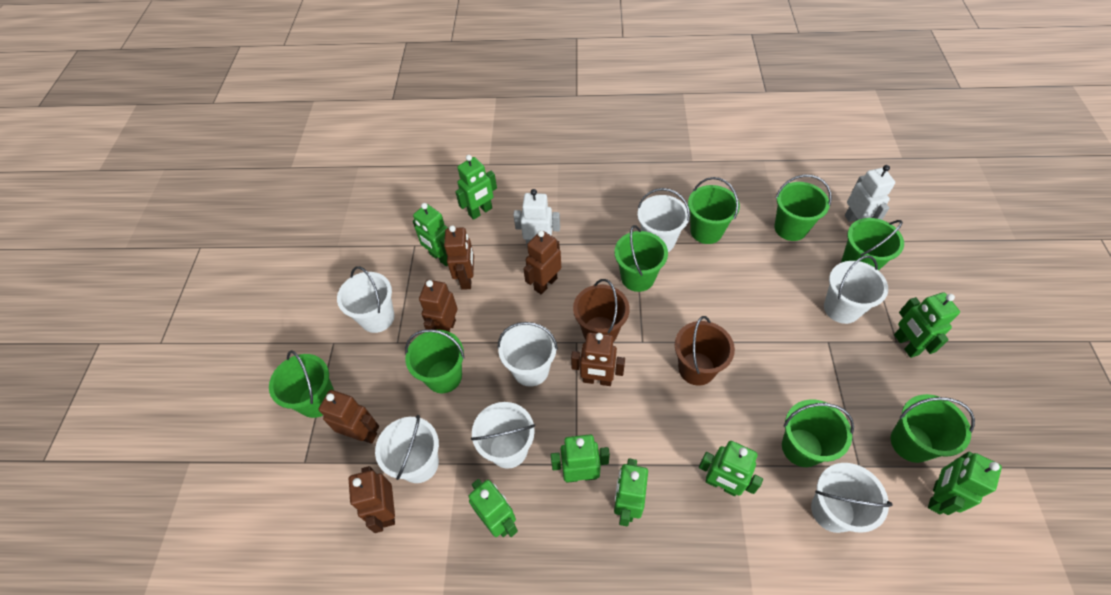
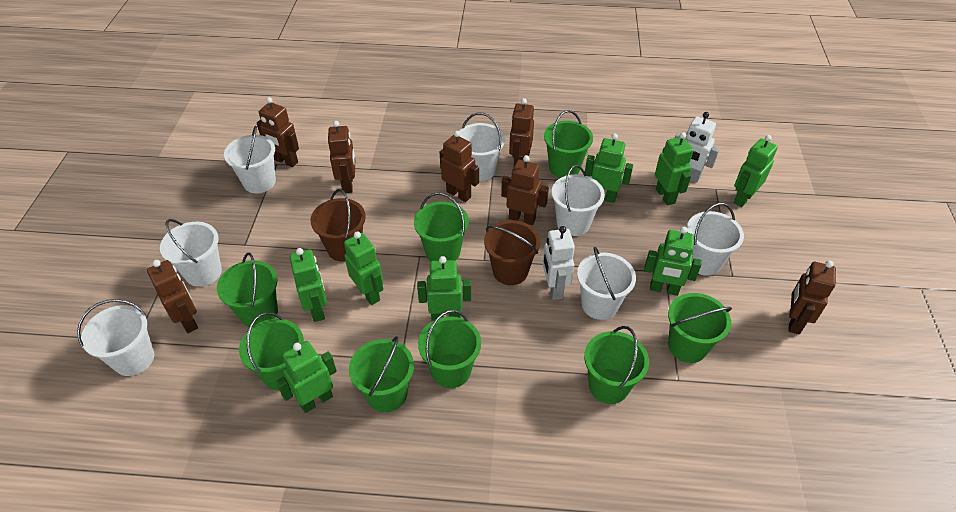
brown robot: 6 -> 7

